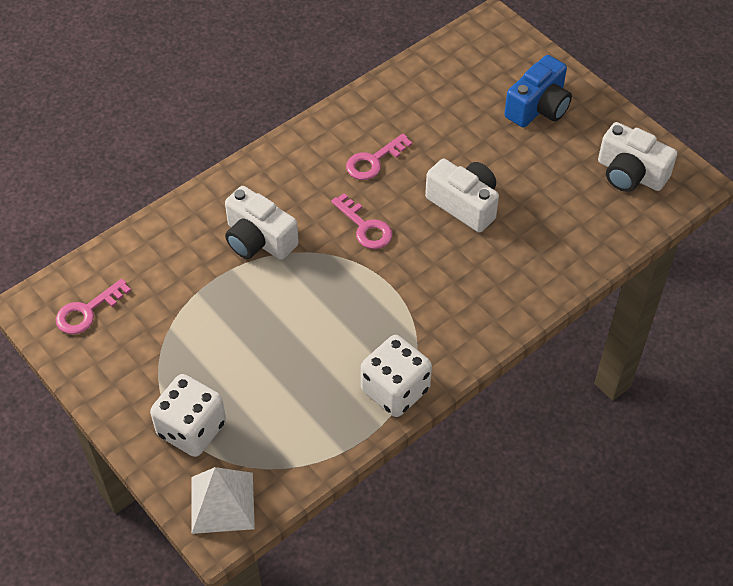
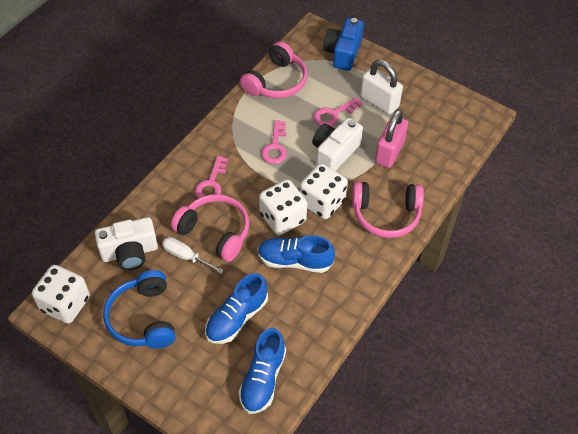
blue headphones: 0 -> 1
blue shoe: 0 -> 3
pink headphones: 0 -> 3
pink padlock: 0 -> 1
white camera: 3 -> 2
white dice: 2 -> 3
white padlock: 0 -> 1
white pyramid: 1 -> 0
white screwdriver: 0 -> 1

